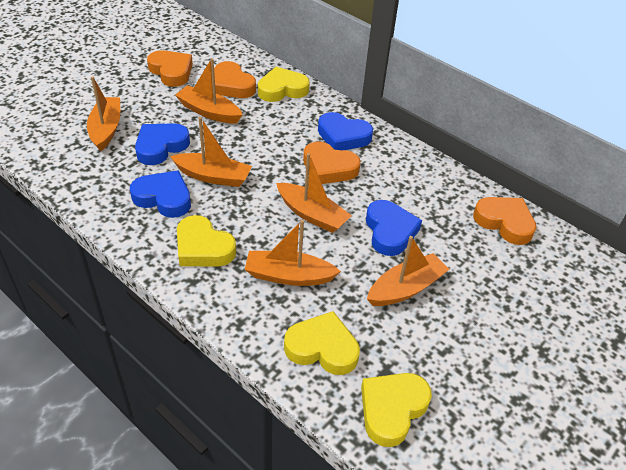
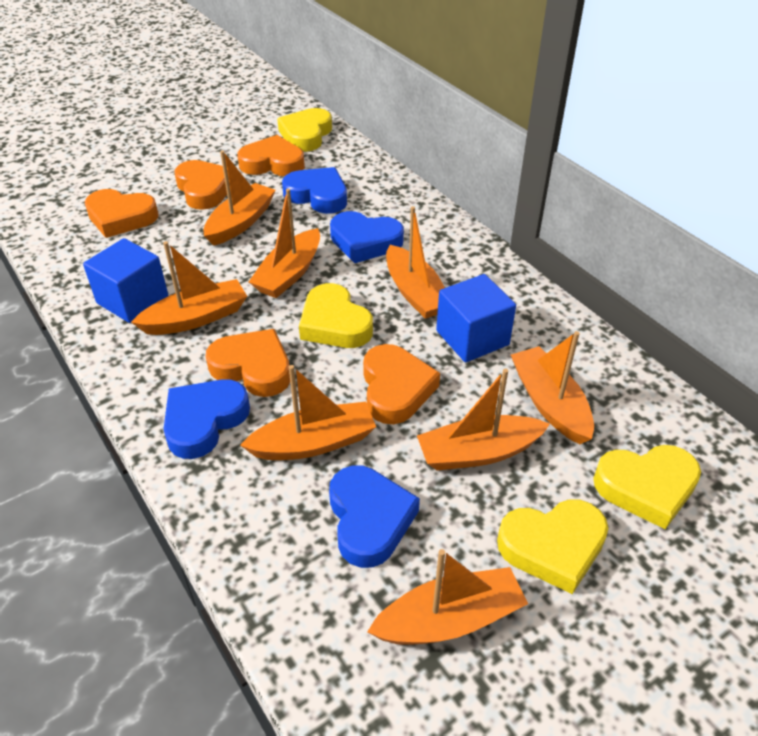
blue cube: 0 -> 2
orange boat: 6 -> 8
orange heart: 4 -> 5

